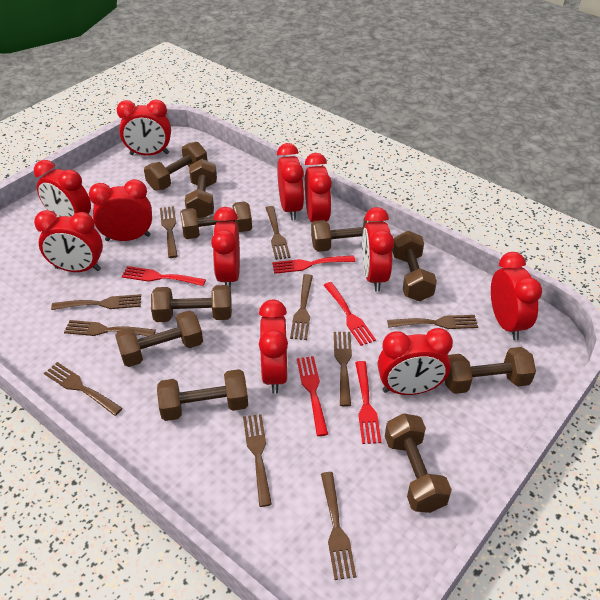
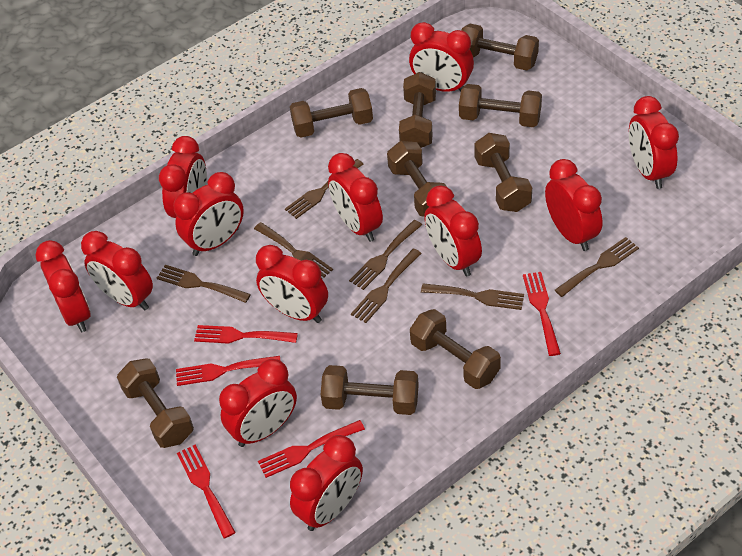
brown dumbbell: 10 -> 9
brown fork: 10 -> 7
red clock: 11 -> 12

